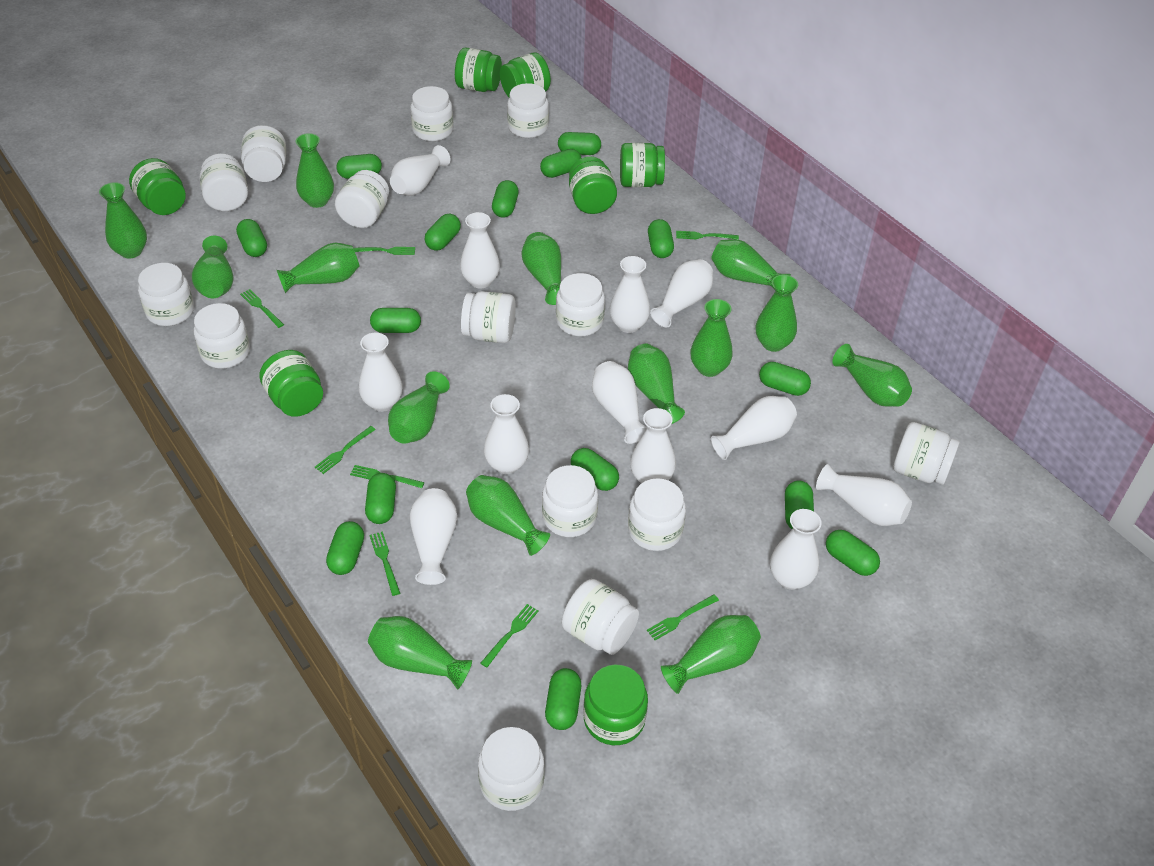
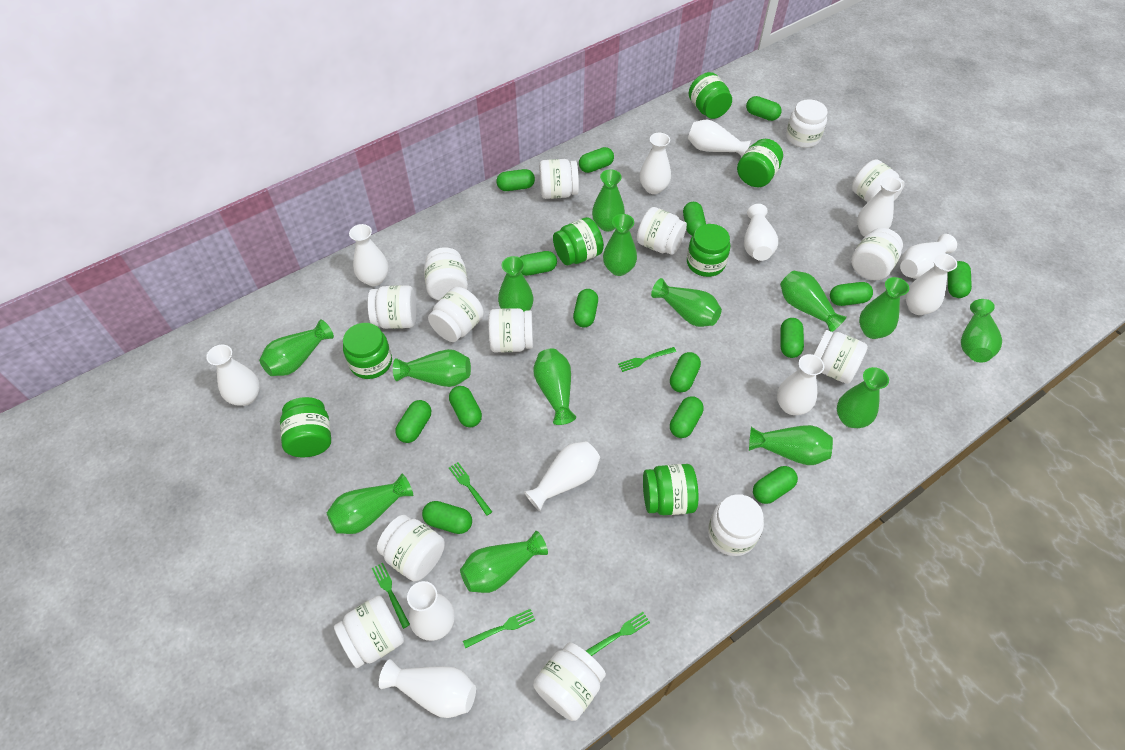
green fork: 8 -> 5

